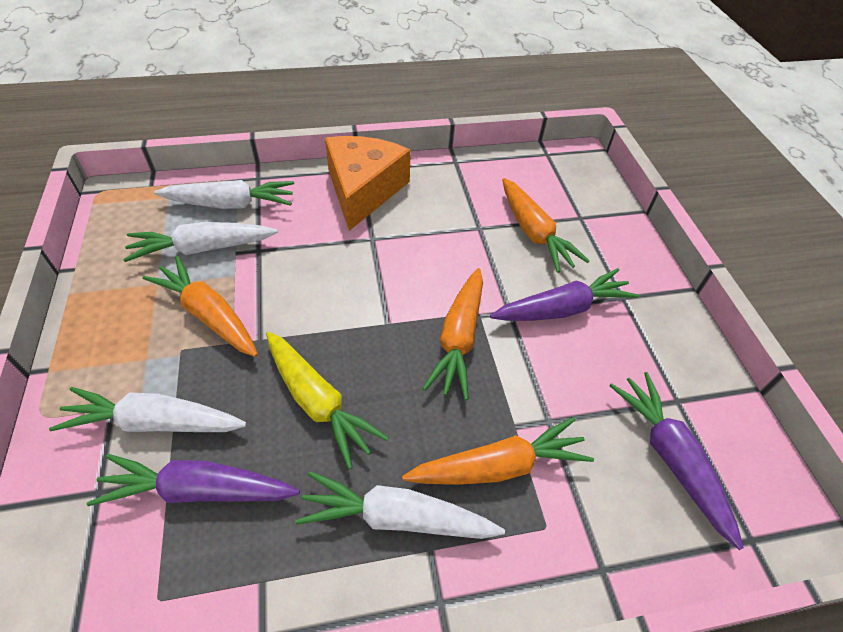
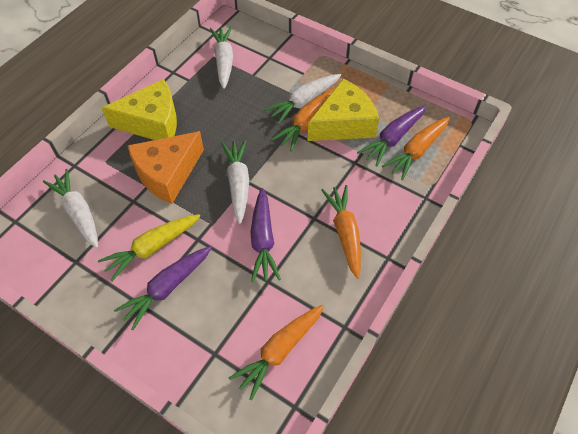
yellow cheese: 0 -> 2

